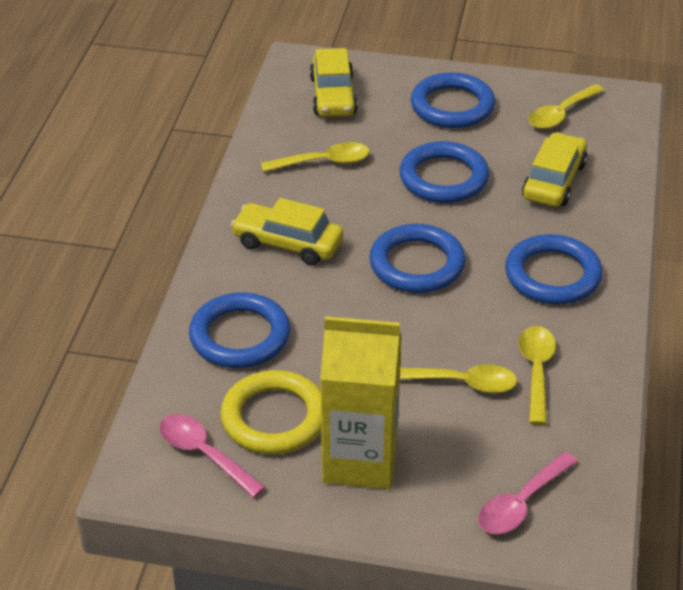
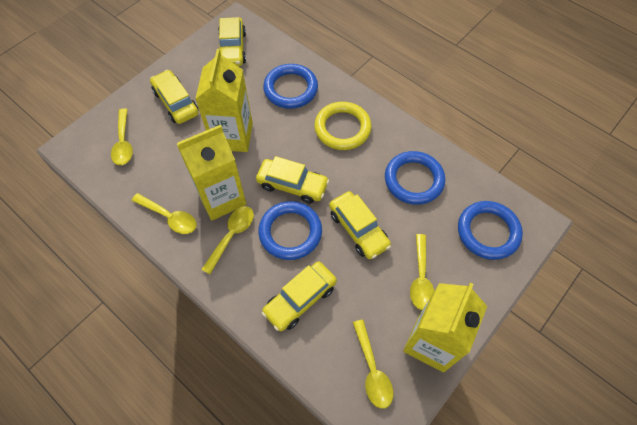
blue ring: 5 -> 4
pink spoon: 2 -> 0
yellow car: 3 -> 5
yellow carton: 1 -> 3
yellow spoon: 4 -> 5

